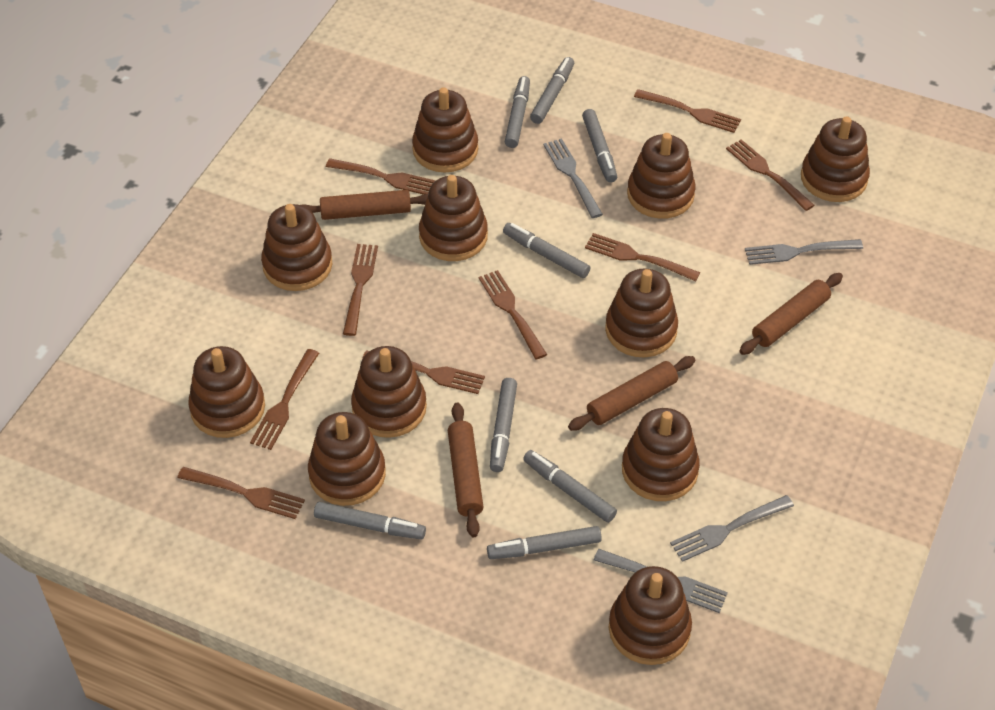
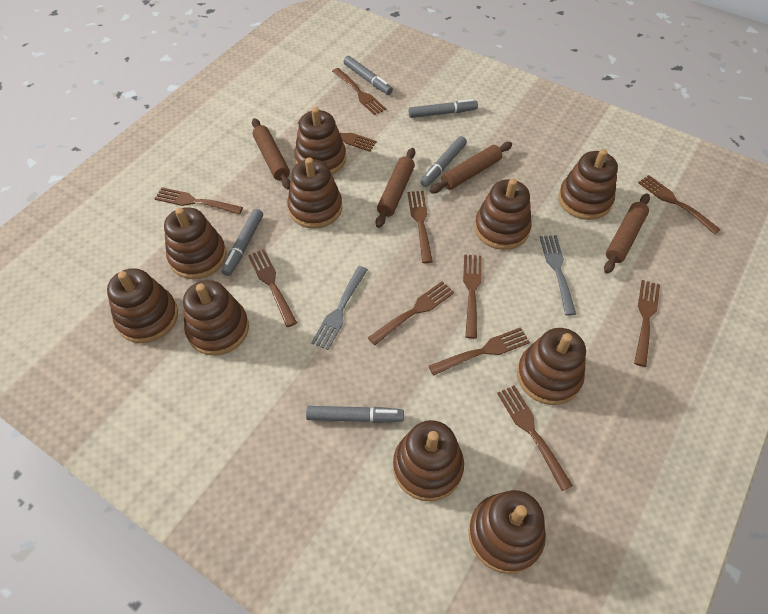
brown fork: 9 -> 11
brown stacking toy: 11 -> 10
grey fork: 4 -> 2
grey marker: 8 -> 5

